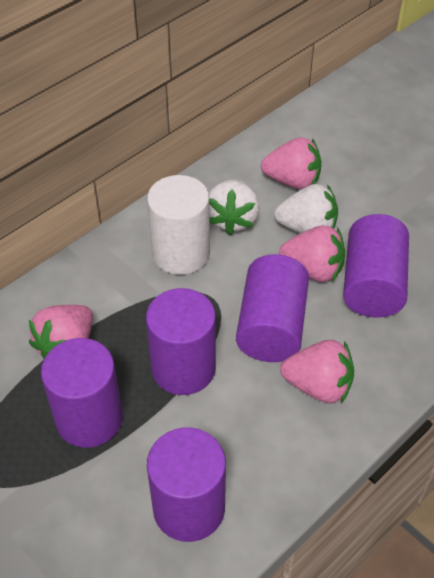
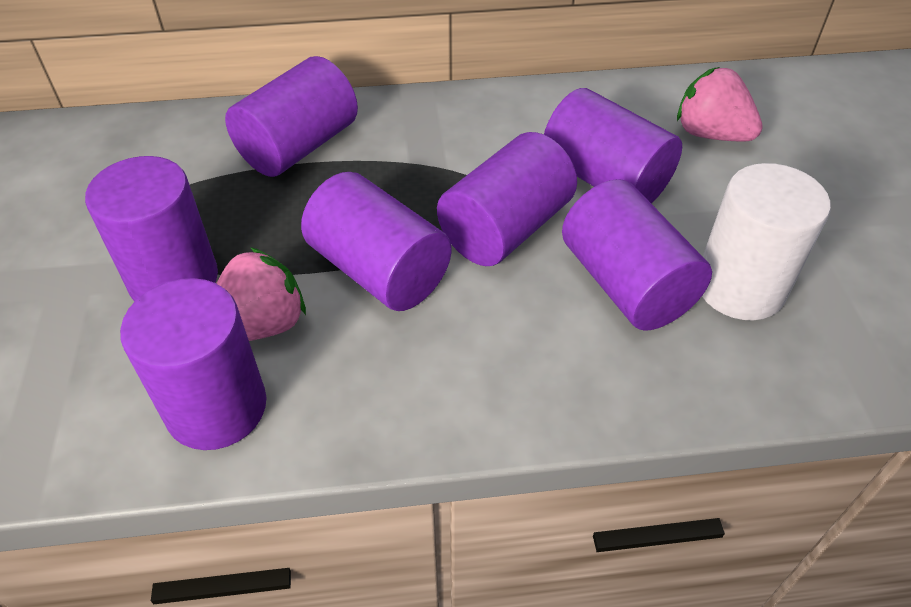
pink strawberry: 4 -> 2
purple cylinder: 5 -> 7
white strawberry: 2 -> 0

